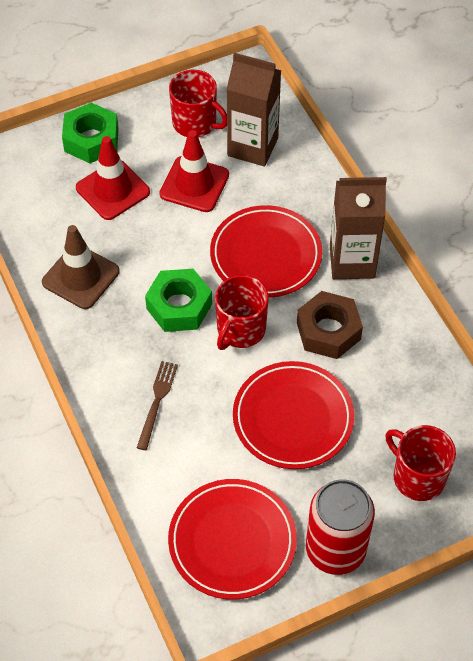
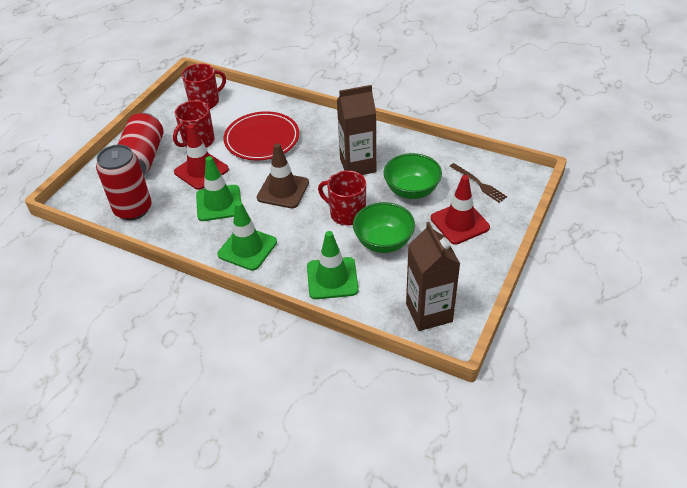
brown nut: 1 -> 0
green bowl: 0 -> 2
green nut: 2 -> 0
green traffic cone: 0 -> 3
red can: 1 -> 2
red plate: 3 -> 1

